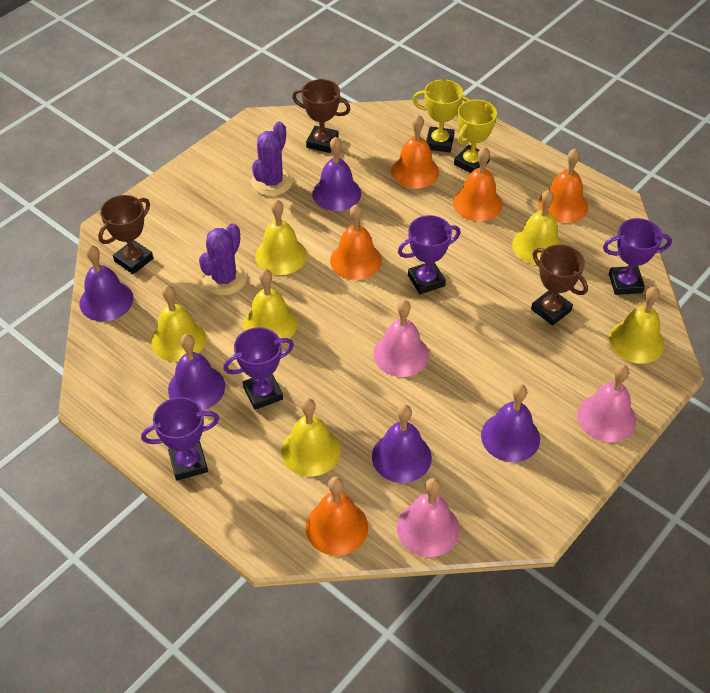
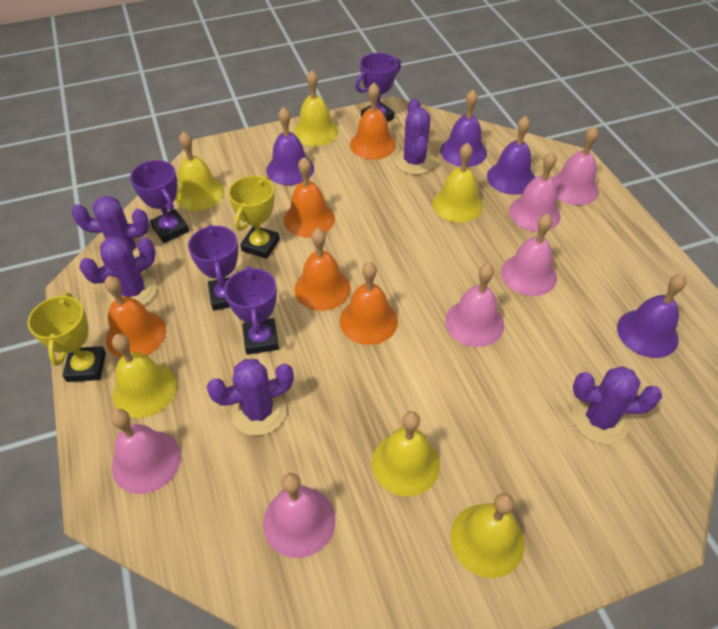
brown trophy: 3 -> 0
pink bell: 3 -> 6
purple bell: 5 -> 4
purple cactus: 2 -> 5

